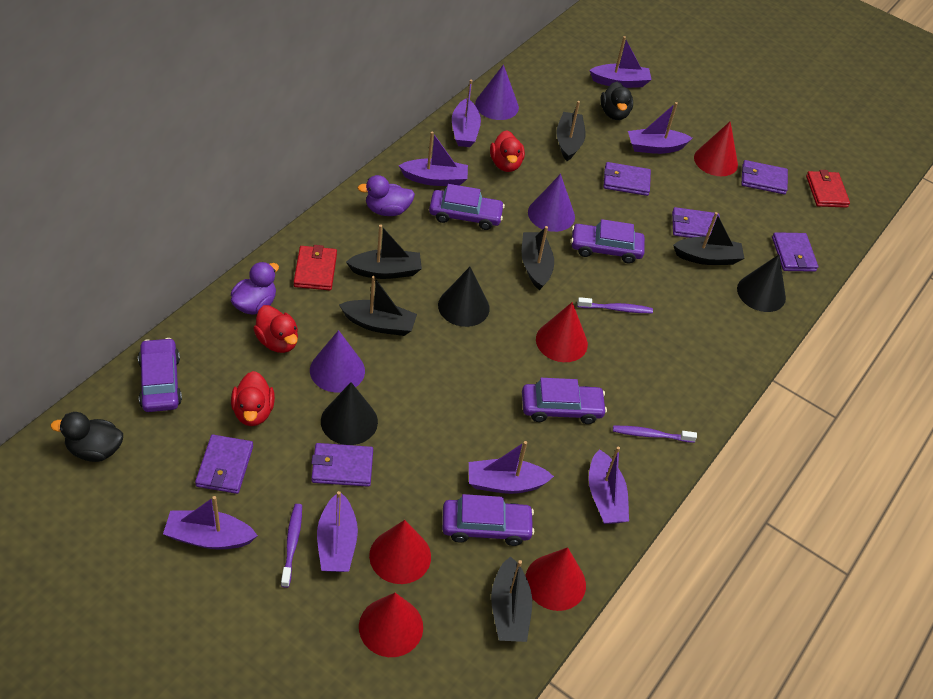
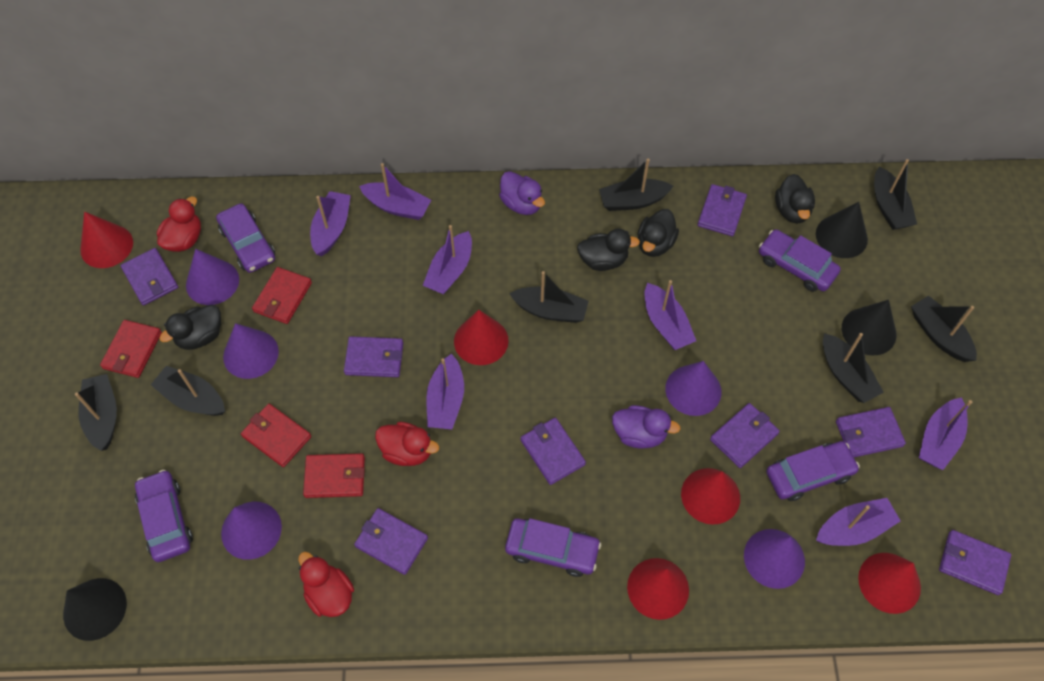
black boat: 6 -> 7
black duck: 2 -> 4
purple boat: 8 -> 7
purple cone: 3 -> 5
purple toothbrush: 3 -> 0
purple wallet: 6 -> 8
red wallet: 2 -> 4

